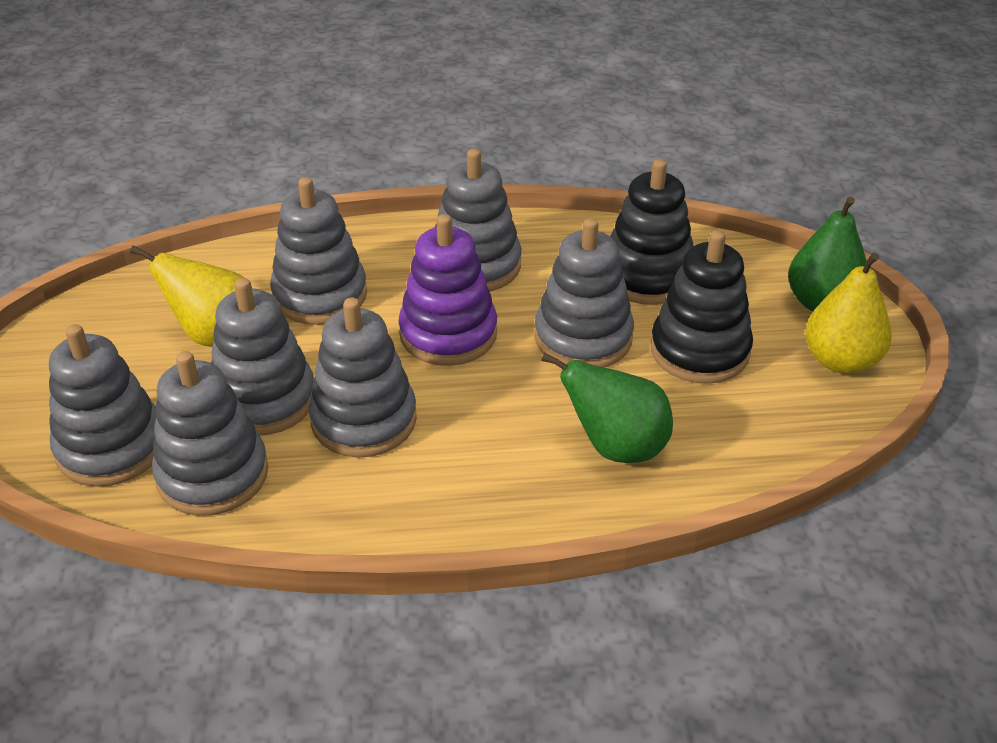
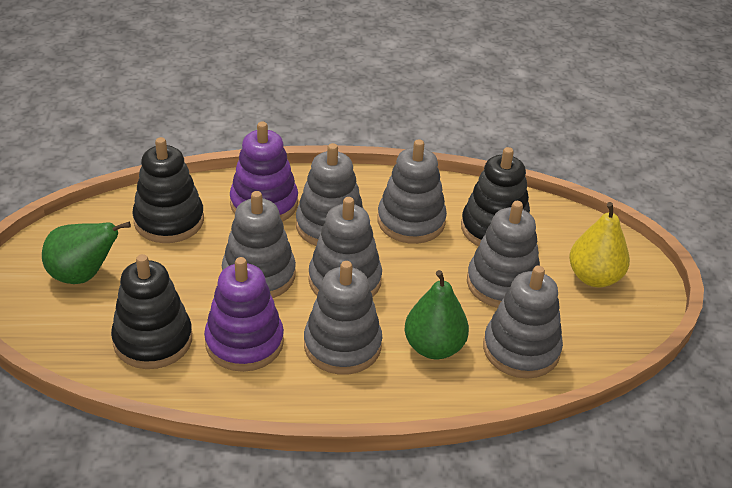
black stacking toy: 2 -> 3
purple stacking toy: 1 -> 2
yellow pear: 2 -> 1

